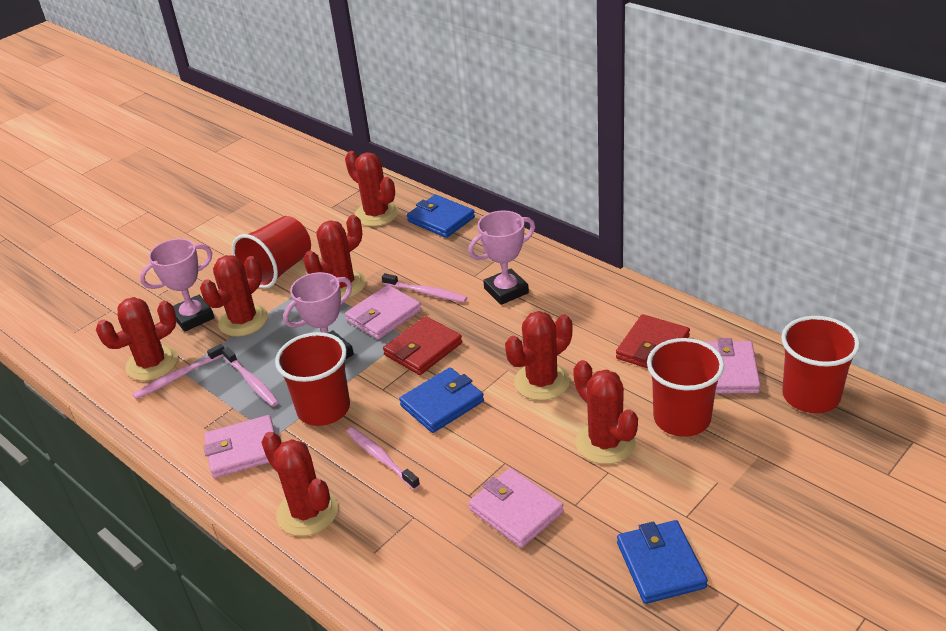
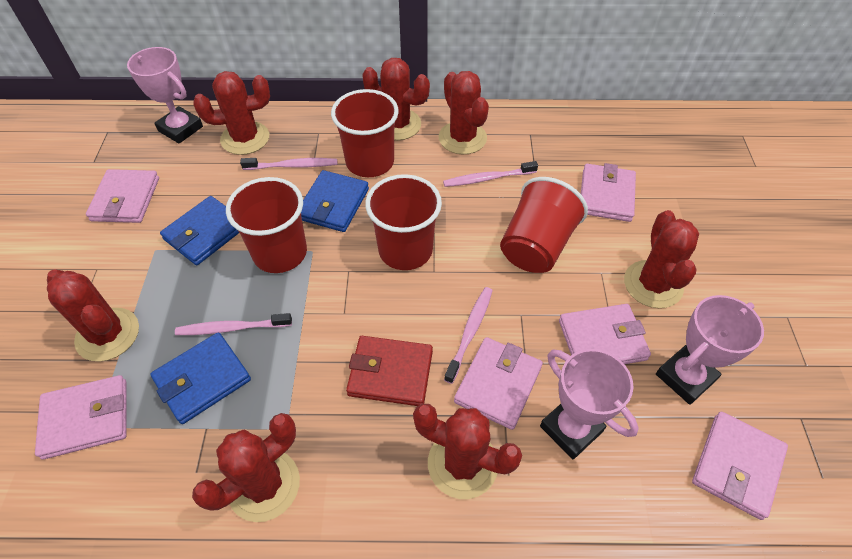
pink wallet: 4 -> 6
red wallet: 2 -> 1

